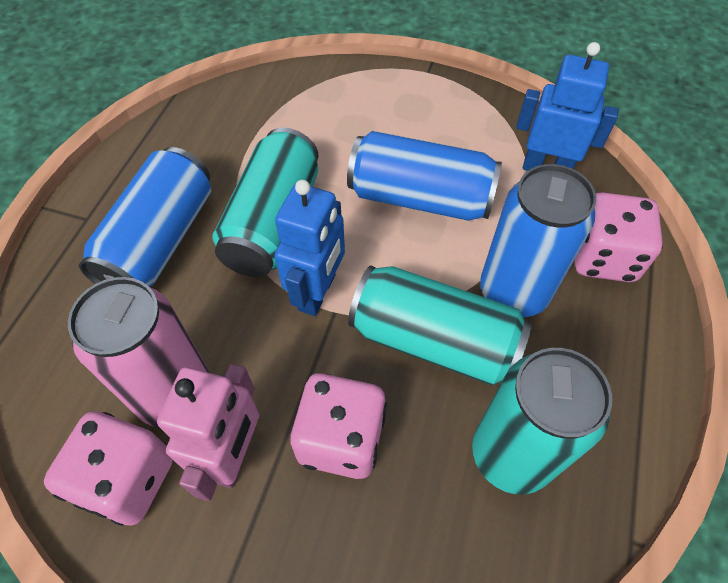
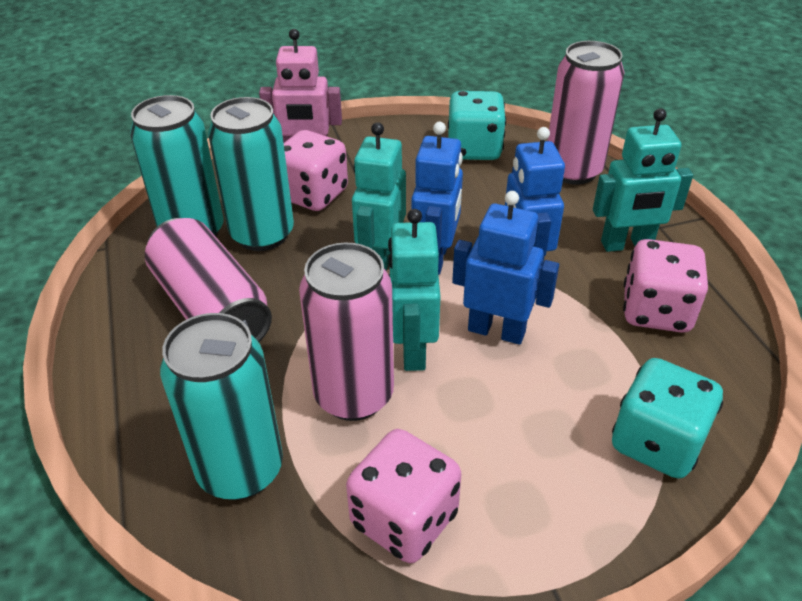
blue can: 3 -> 0
blue robot: 2 -> 3
pink can: 1 -> 3
turquoise dice: 0 -> 2
turquoise robot: 0 -> 3

